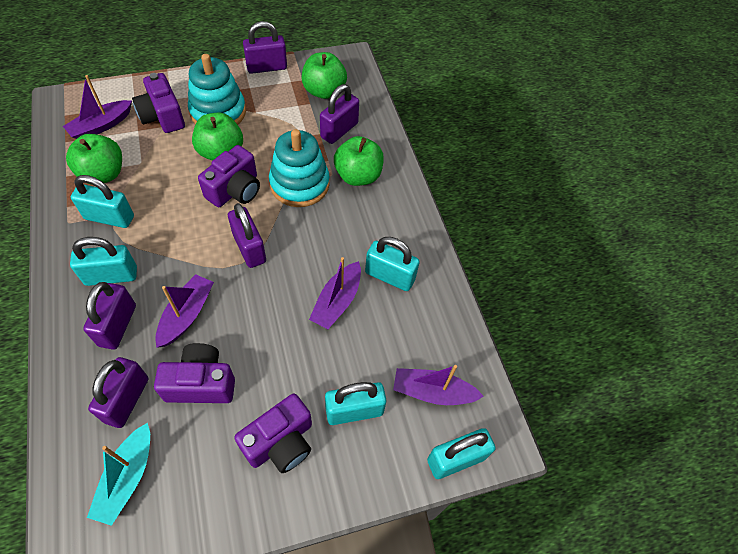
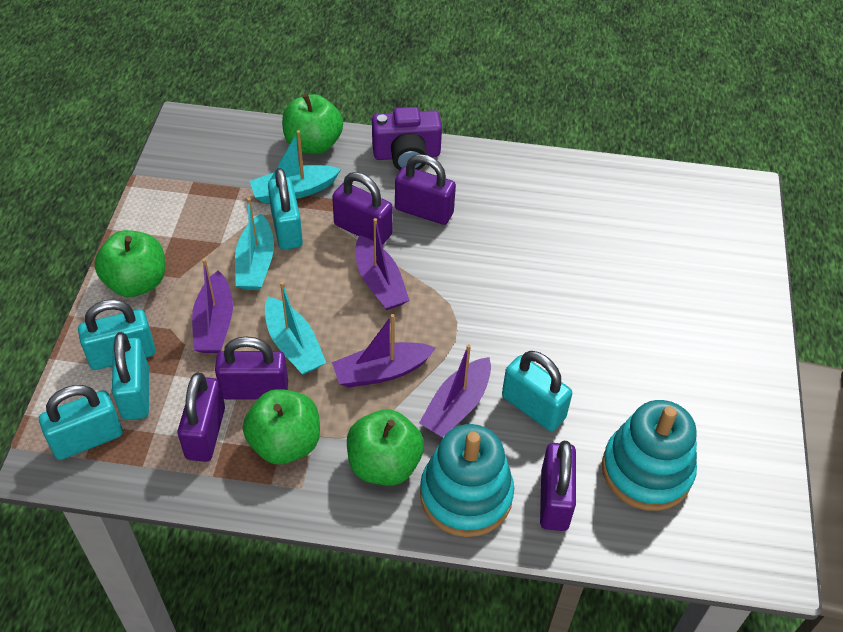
purple camera: 4 -> 1
turquoise boat: 1 -> 3

